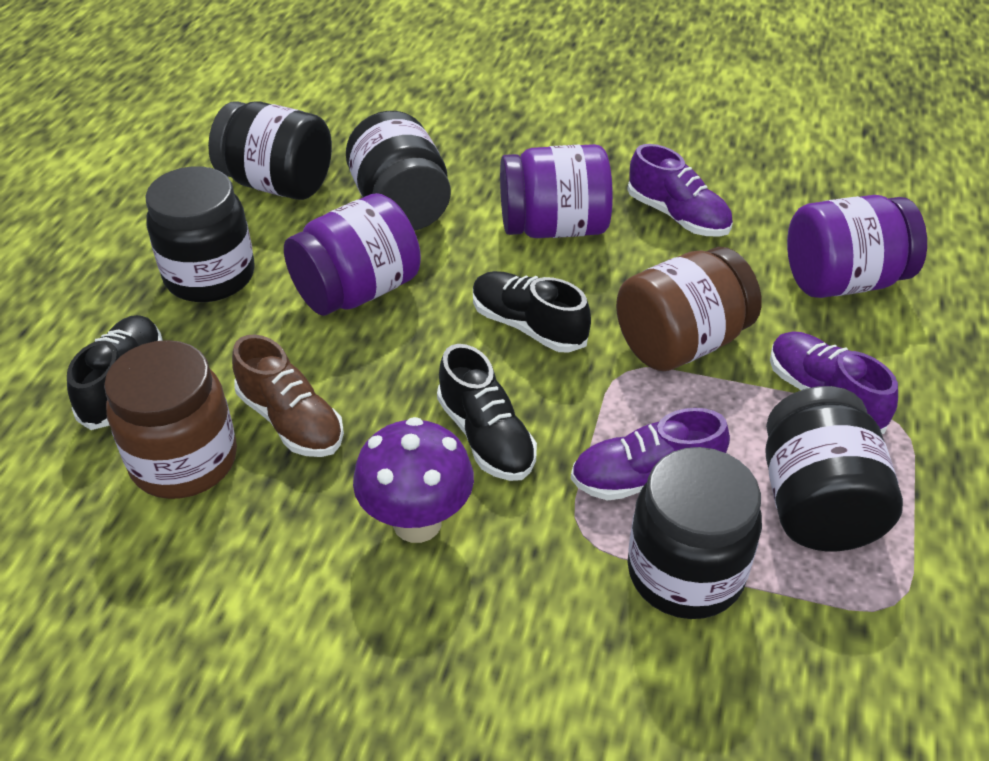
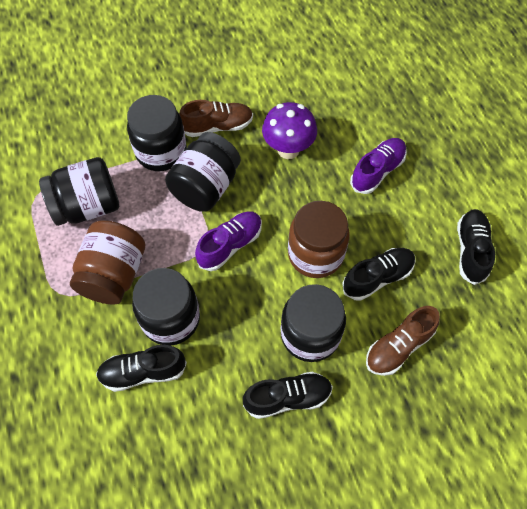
black shoe: 3 -> 4
brown shoe: 1 -> 2
purple jar: 3 -> 0
purple shoe: 3 -> 2

